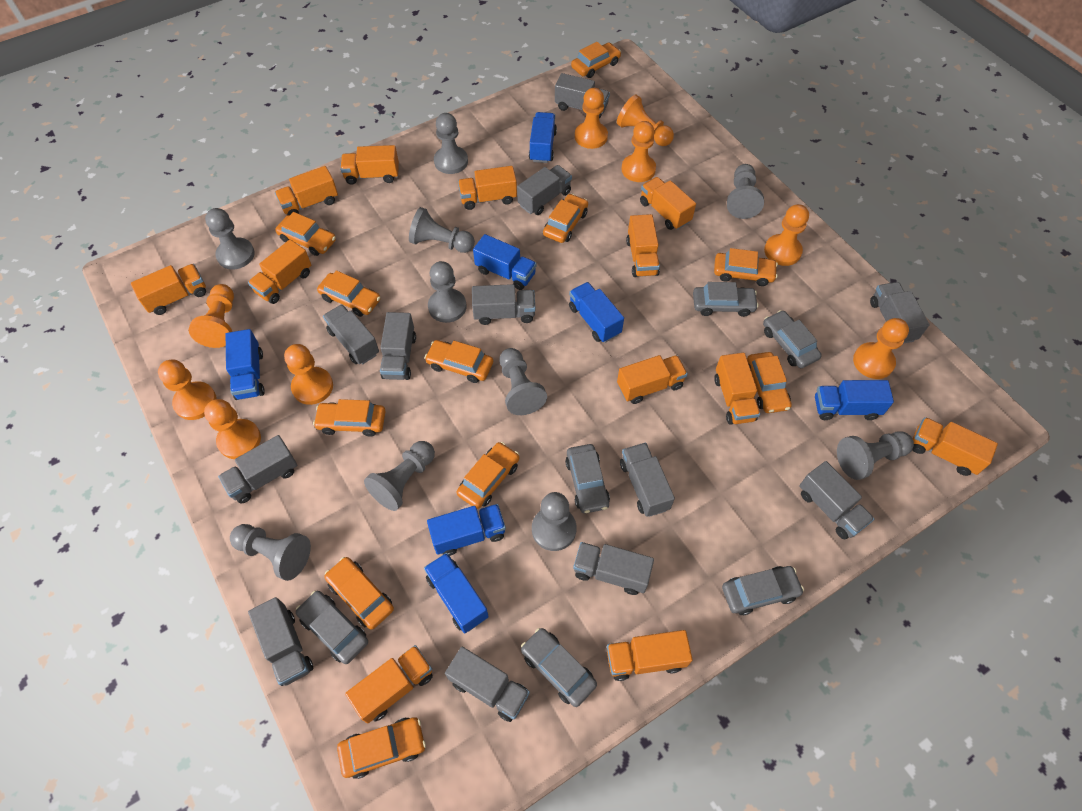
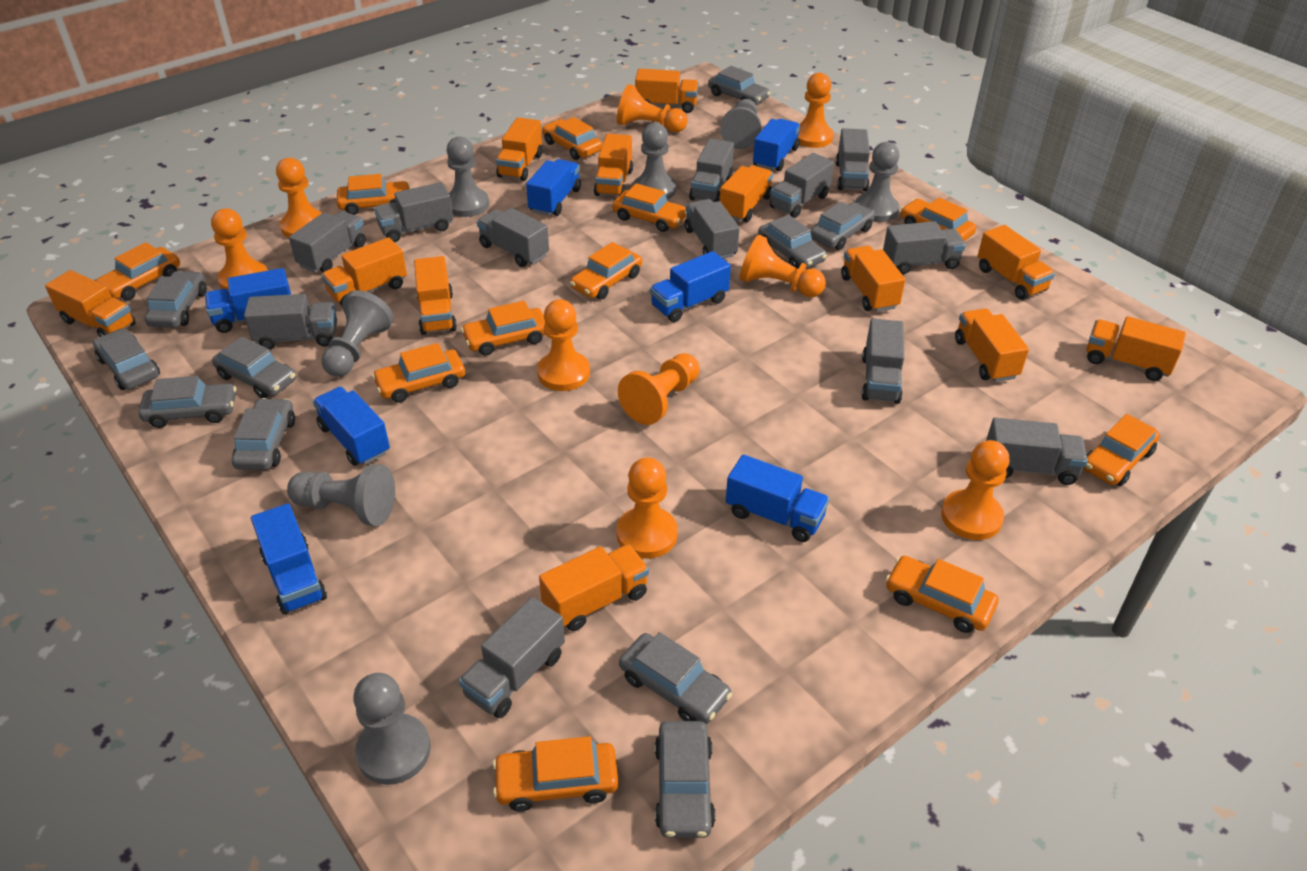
grey car: 6 -> 10
grey pawn: 10 -> 7

